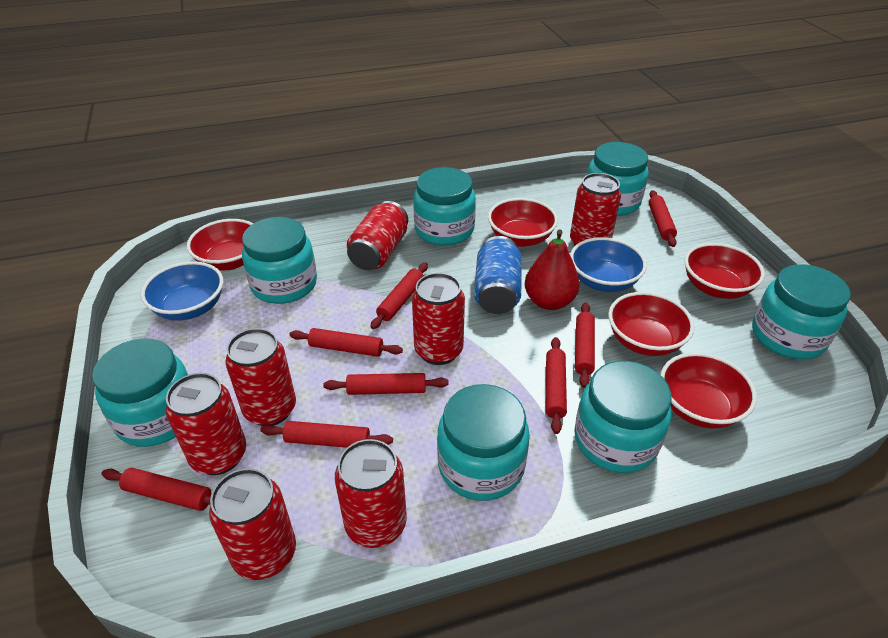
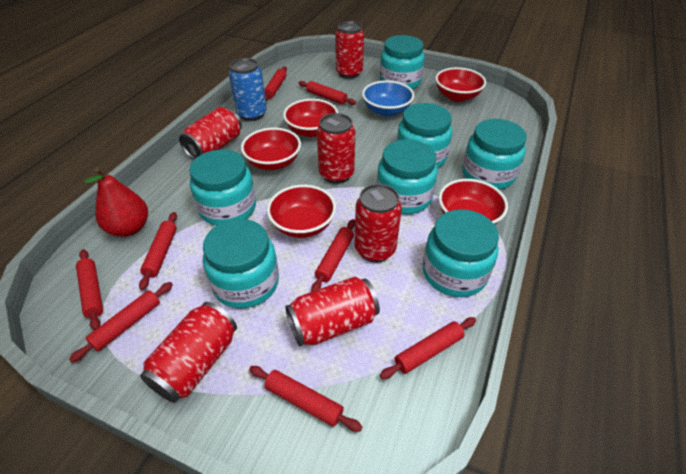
blue bowl: 2 -> 1
red can: 7 -> 6

